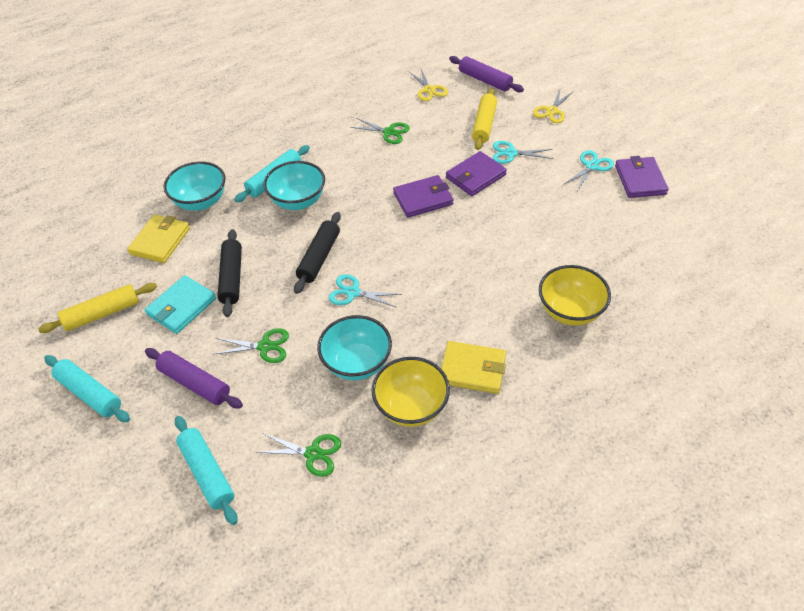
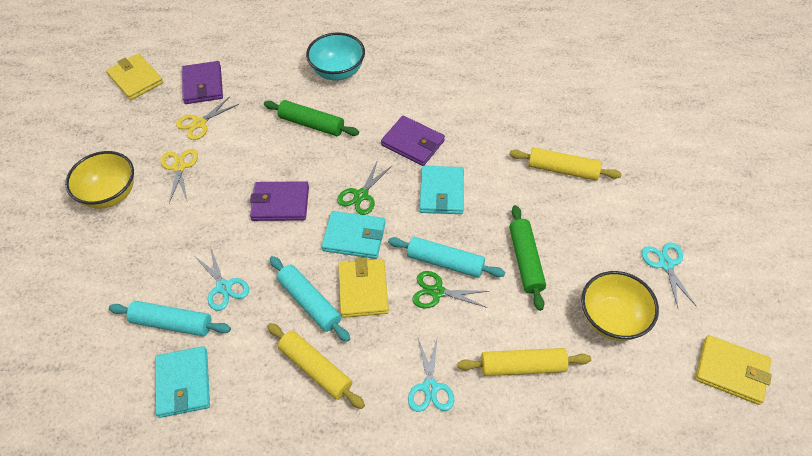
black rolling pin: 2 -> 0
green rolling pin: 0 -> 2
green scissors: 3 -> 2
purple rolling pin: 2 -> 0
turquoise bowl: 3 -> 1
turquoise wallet: 1 -> 3
yellow rolling pin: 2 -> 3
yellow wallet: 2 -> 3

